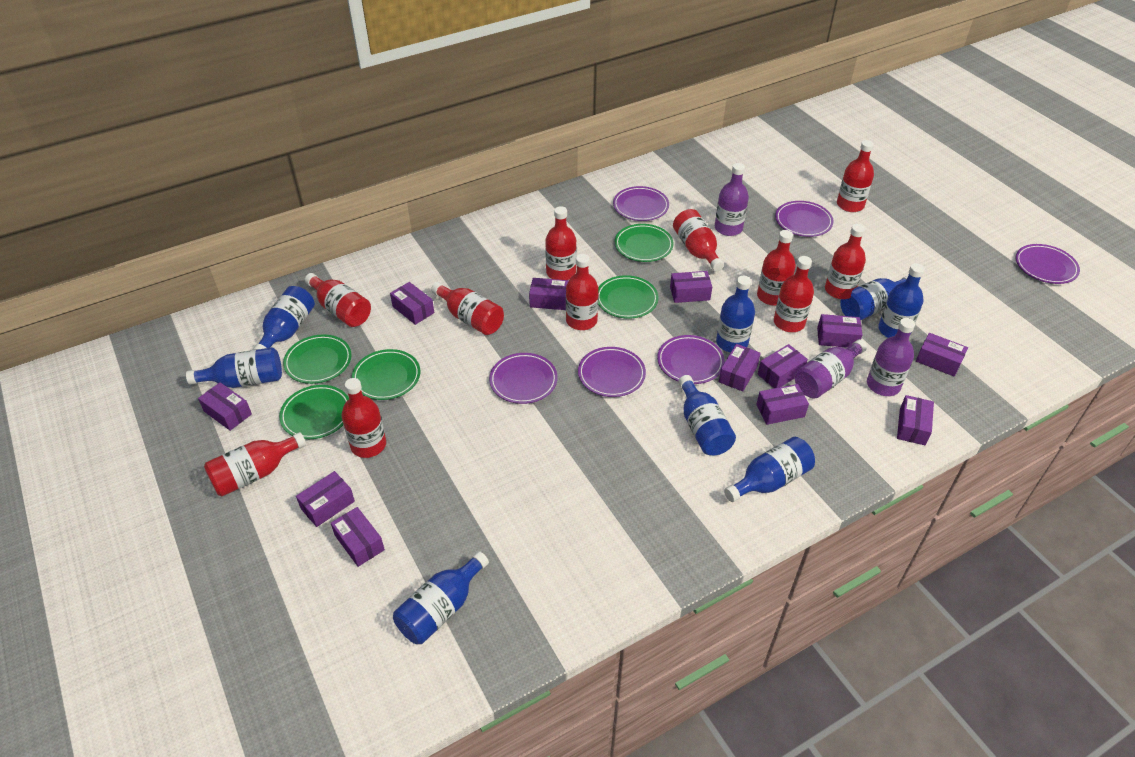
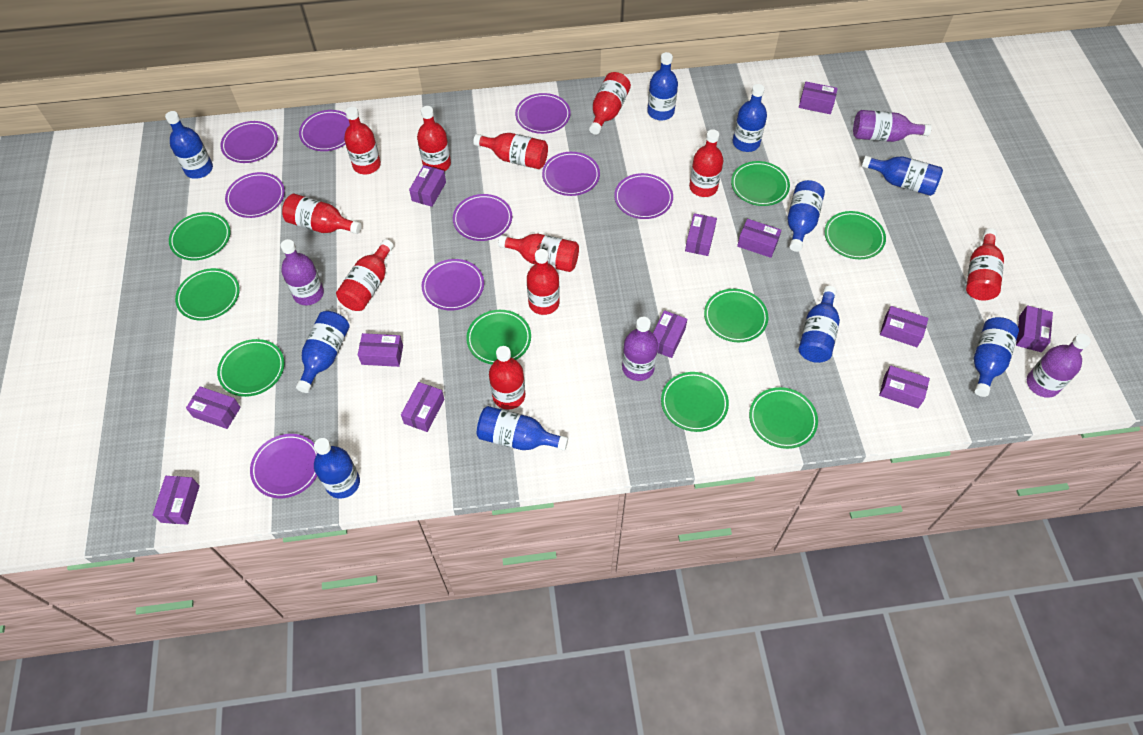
blue bottle: 8 -> 10
green plate: 5 -> 9
purple bottle: 3 -> 4
purple plate: 6 -> 9

